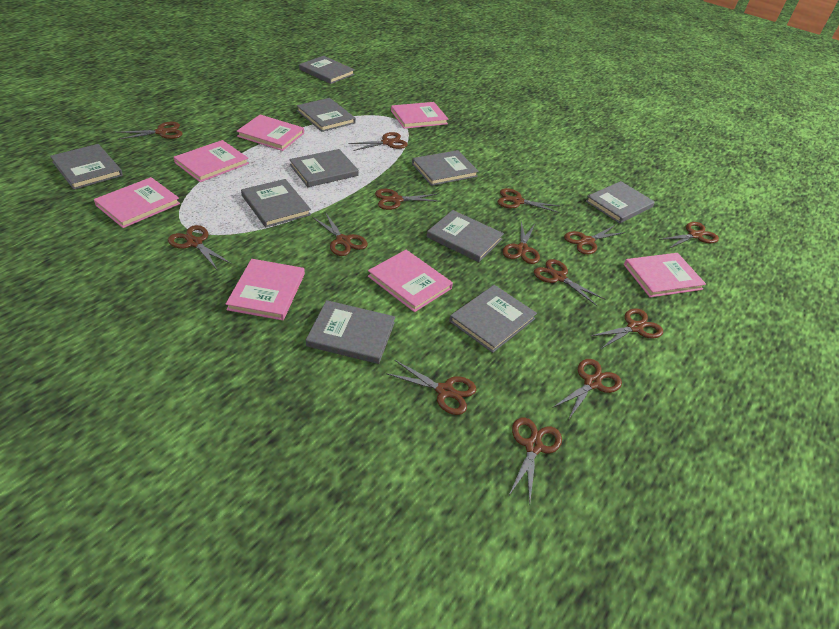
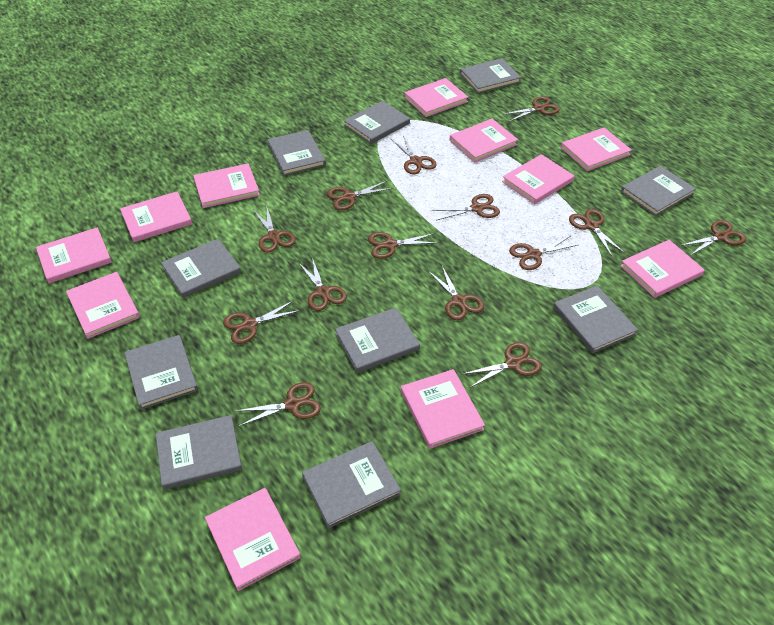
pink book: 7 -> 11

